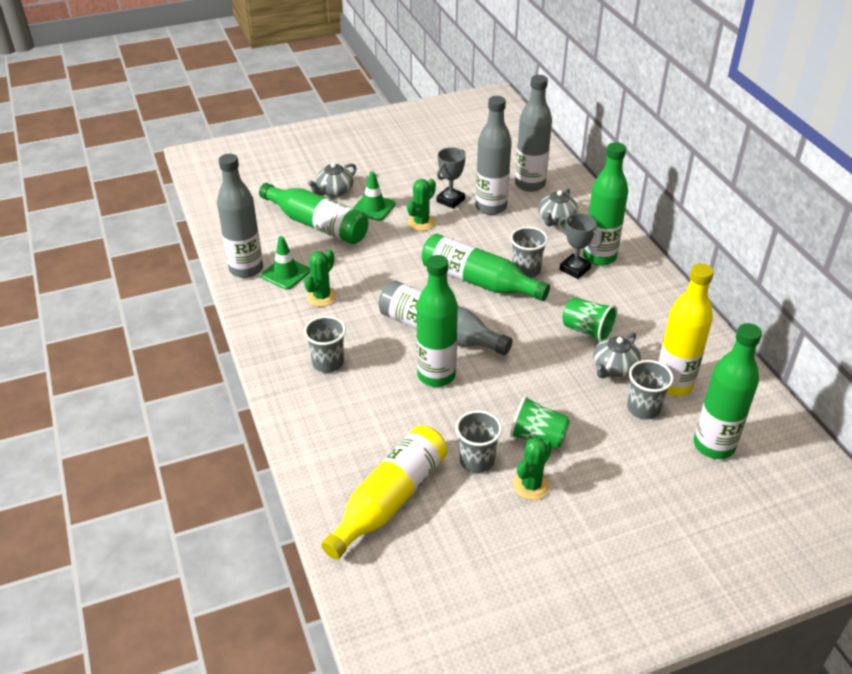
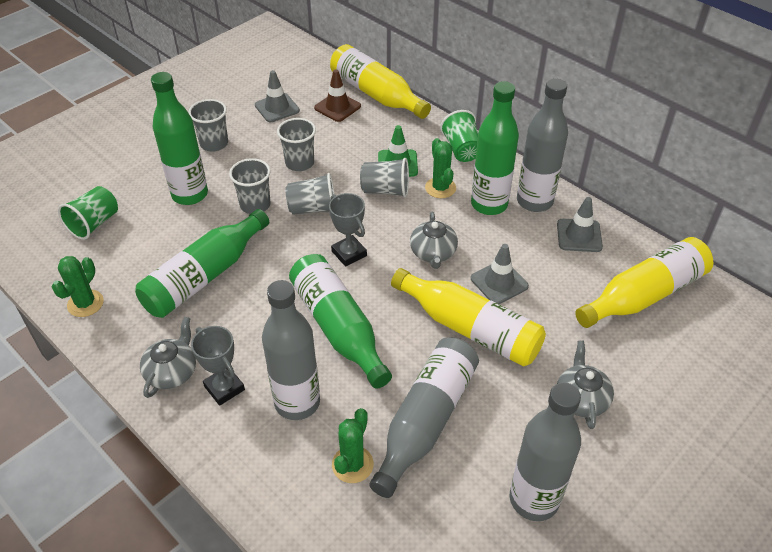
brown traffic cone: 0 -> 1
green bottle: 5 -> 4
green traffic cone: 2 -> 1
grey cup: 4 -> 5
grey traffic cone: 0 -> 3
yellow bottle: 2 -> 3

